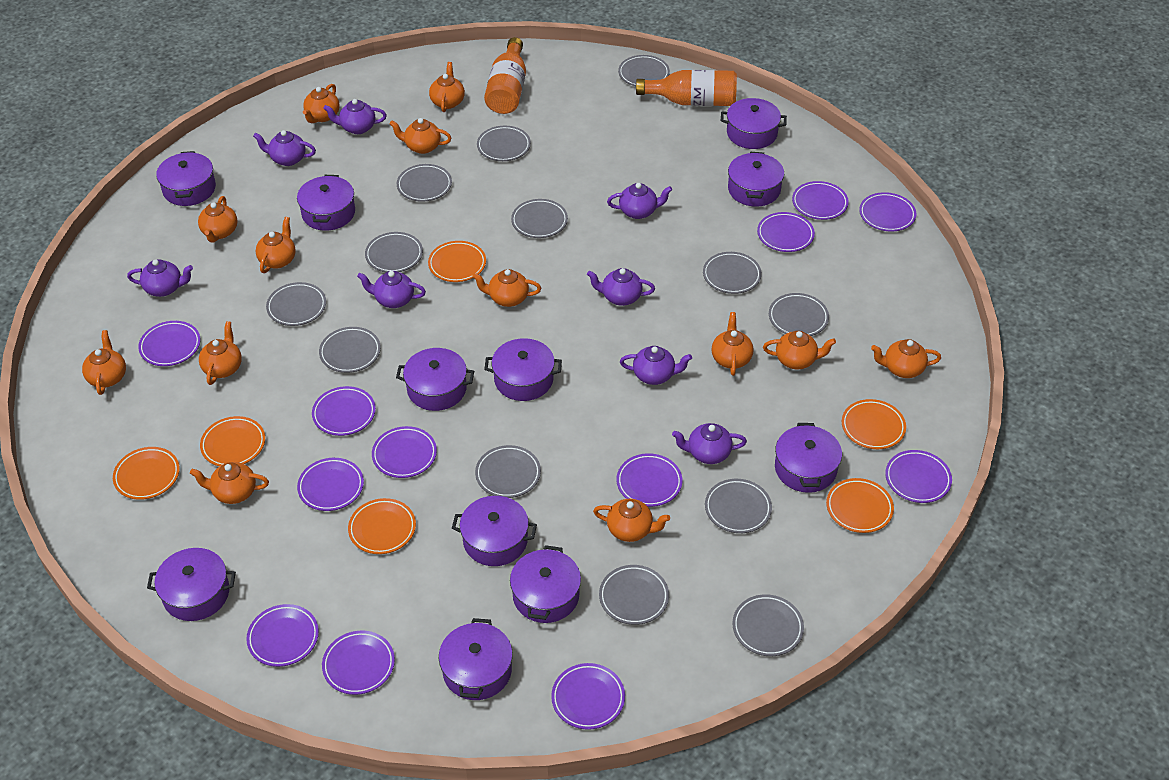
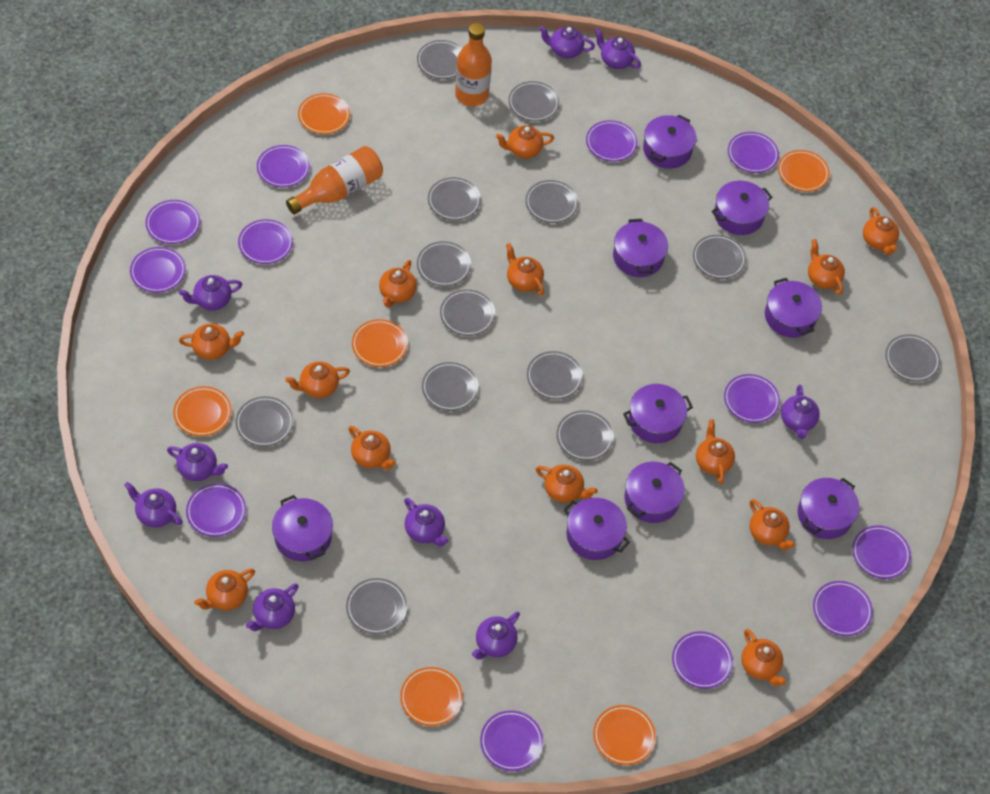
purple pot: 11 -> 9
purple teapot: 8 -> 9

